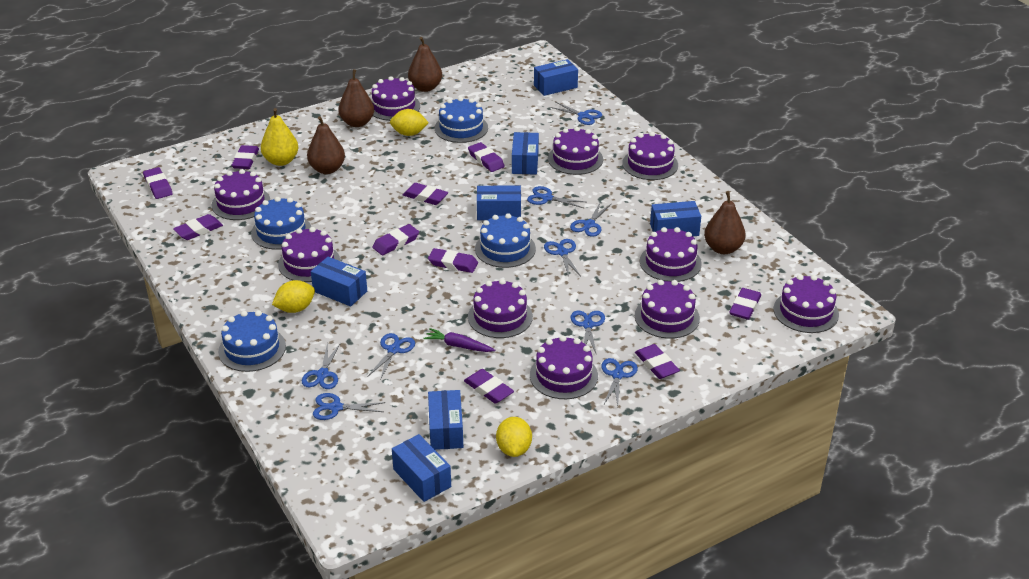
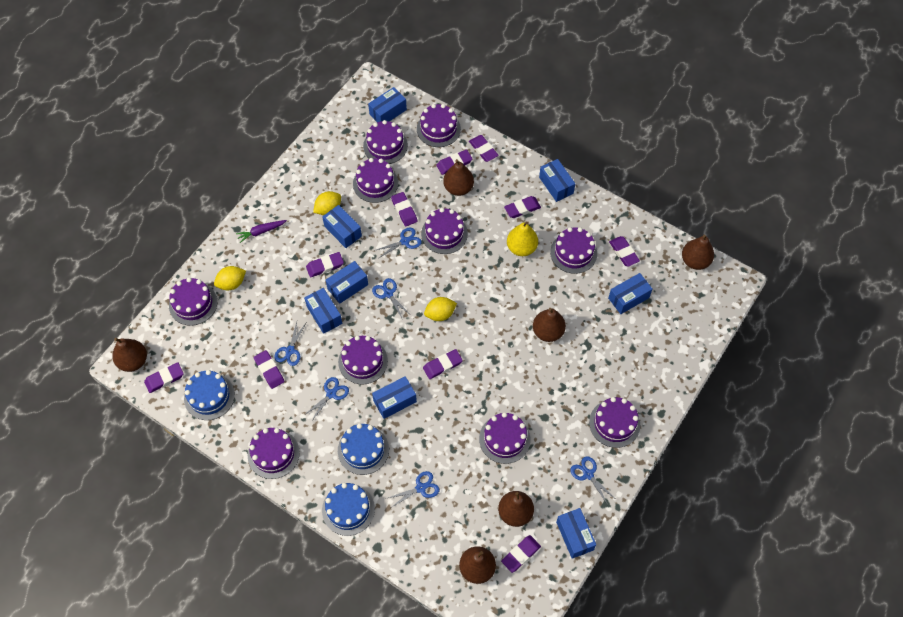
blue box: 7 -> 8
blue cake: 4 -> 3
blue scissors: 9 -> 6
brown pear: 4 -> 6

